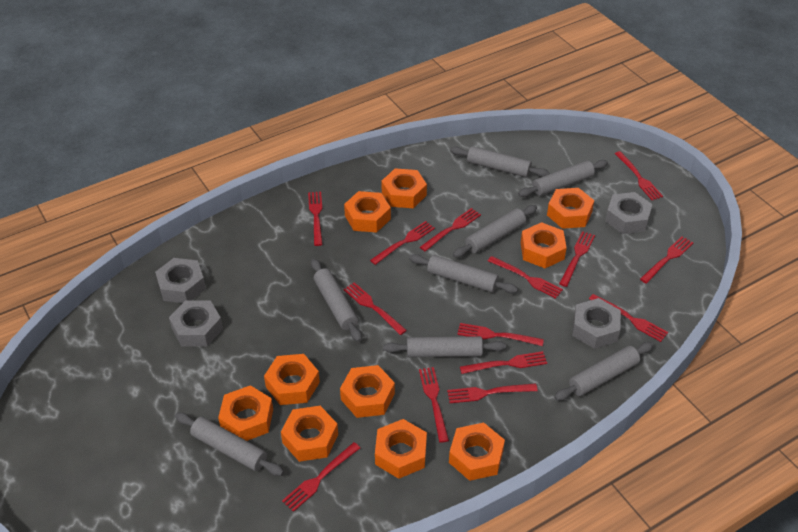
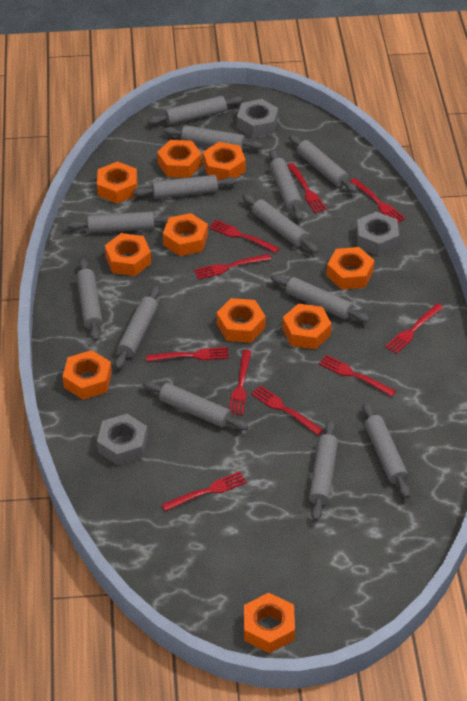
grey nut: 4 -> 3
grey rolling pin: 8 -> 13
red fork: 14 -> 10

